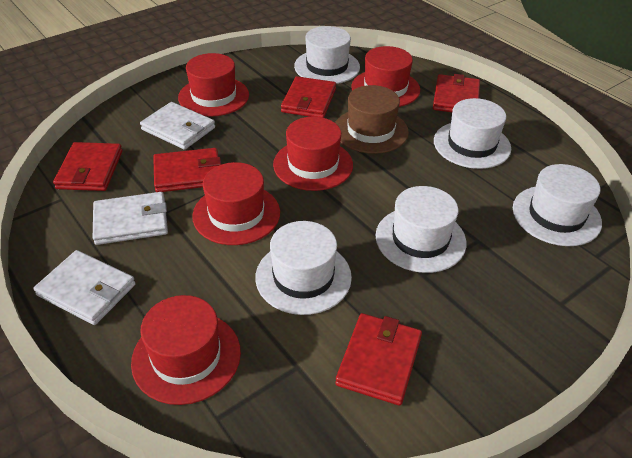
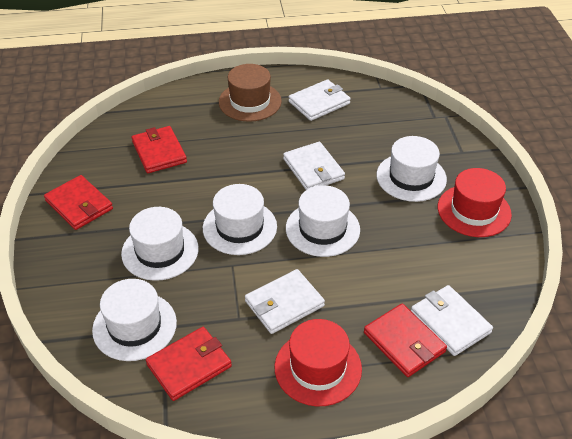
red hat: 5 -> 2
red wallet: 5 -> 4
white wallet: 3 -> 4

